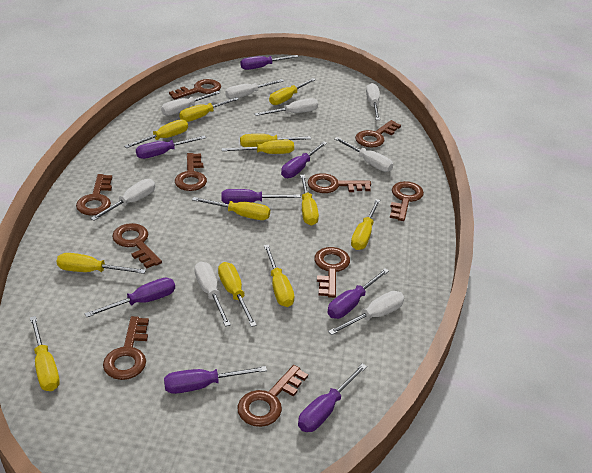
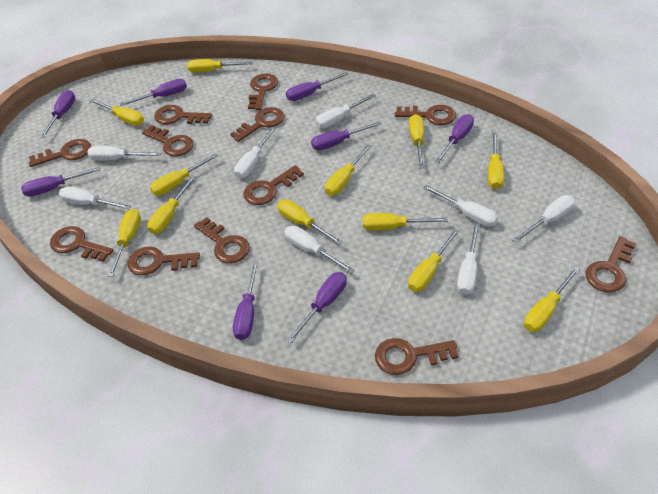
brown key: 10 -> 12

